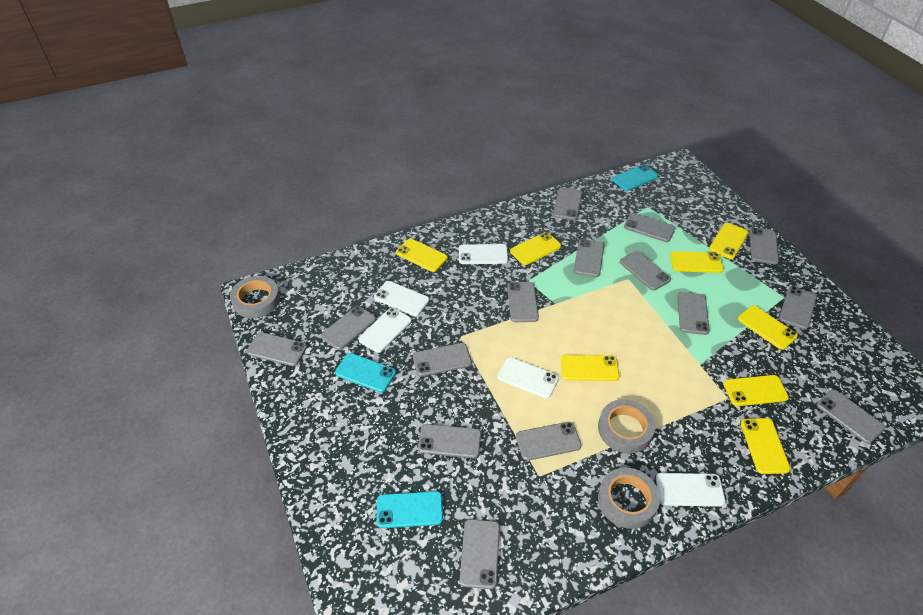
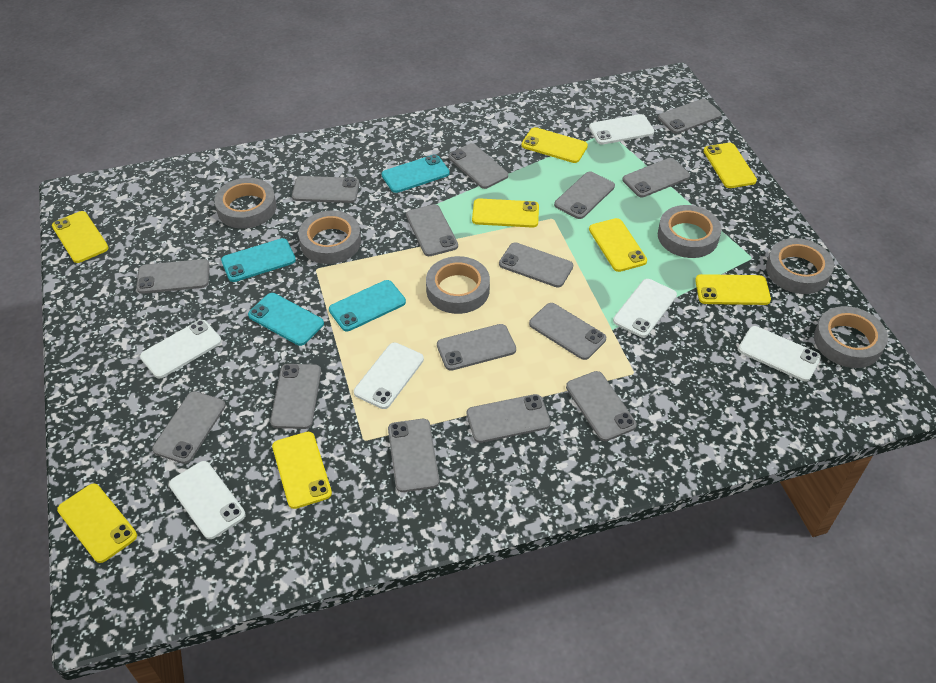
grey tape: 3 -> 6
turquoise phone: 3 -> 4
white phone: 5 -> 6

